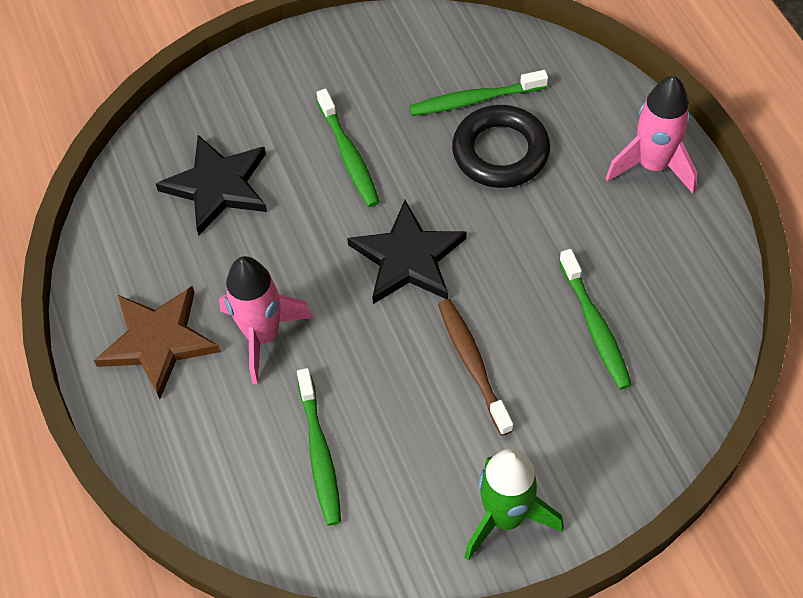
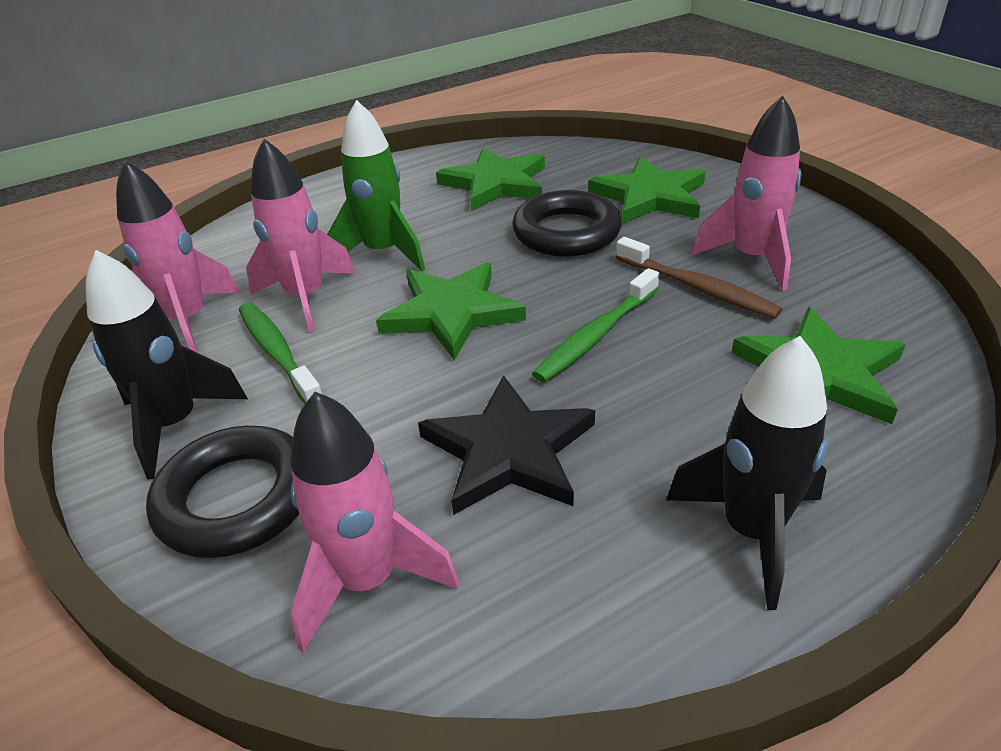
black ring: 1 -> 2
black rocket: 0 -> 2
black star: 2 -> 1
brown star: 1 -> 0
green star: 0 -> 4
green toothbrush: 4 -> 2
pink rocket: 2 -> 4

